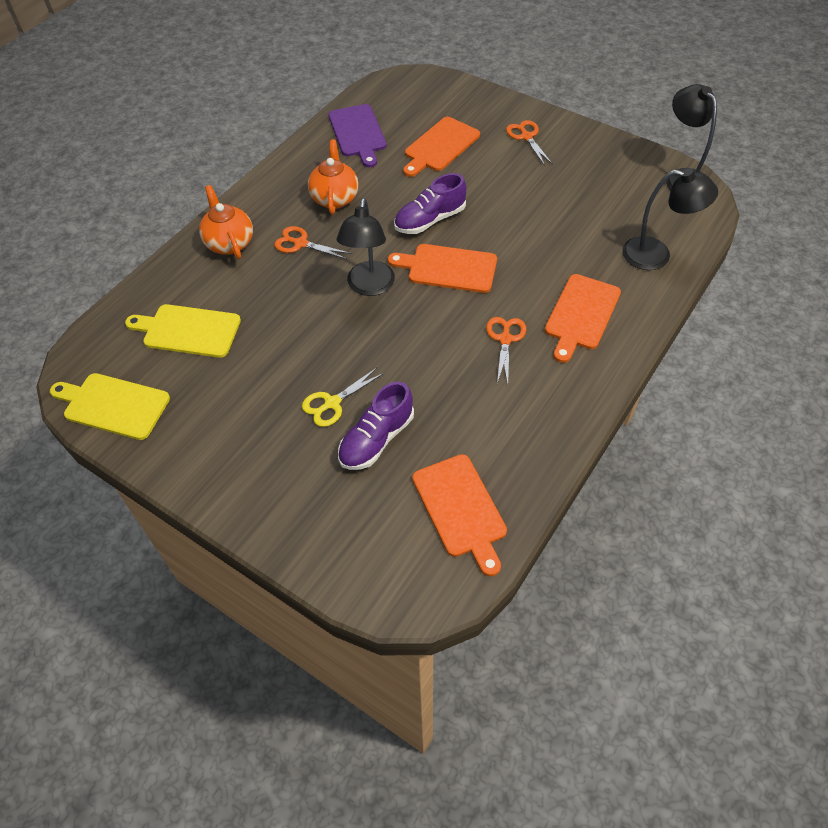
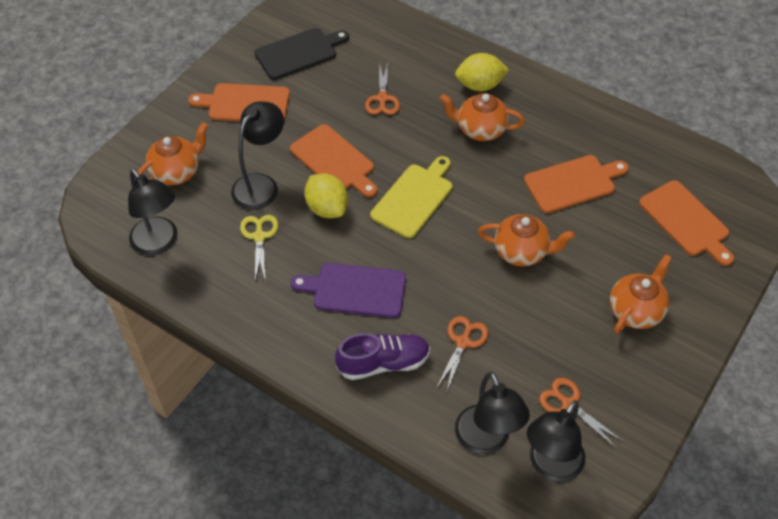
black cutting board: 0 -> 1
black lamp: 3 -> 4
orange teapot: 2 -> 4
purple shoe: 2 -> 1
yellow cutting board: 2 -> 1
yellow lemon: 0 -> 2

